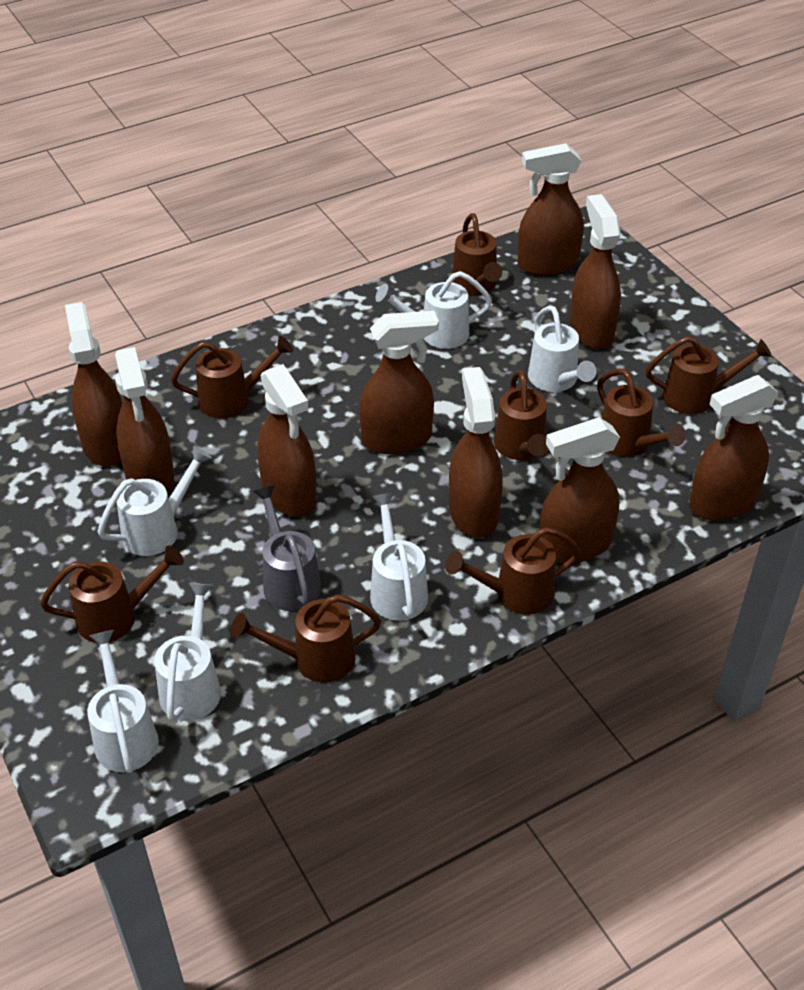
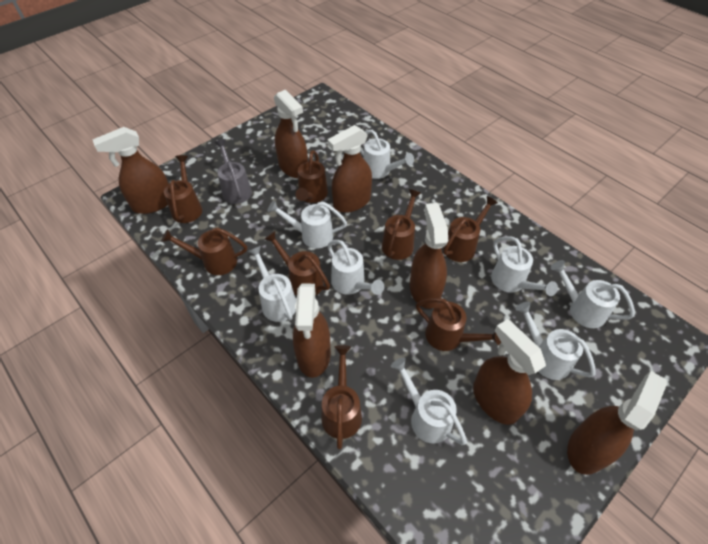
brown spray bottle: 9 -> 7
white watering can: 6 -> 8

